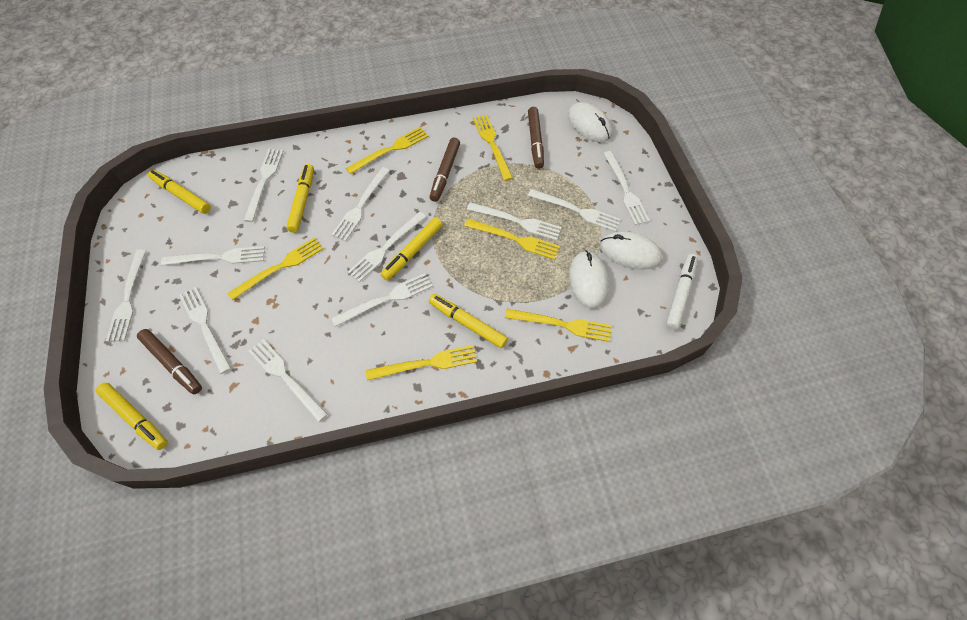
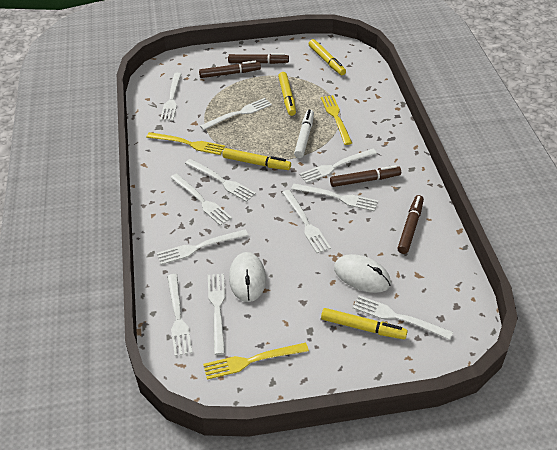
brown marker: 3 -> 4
white mouse: 3 -> 2
yellow fork: 6 -> 3
yellow marker: 5 -> 4

